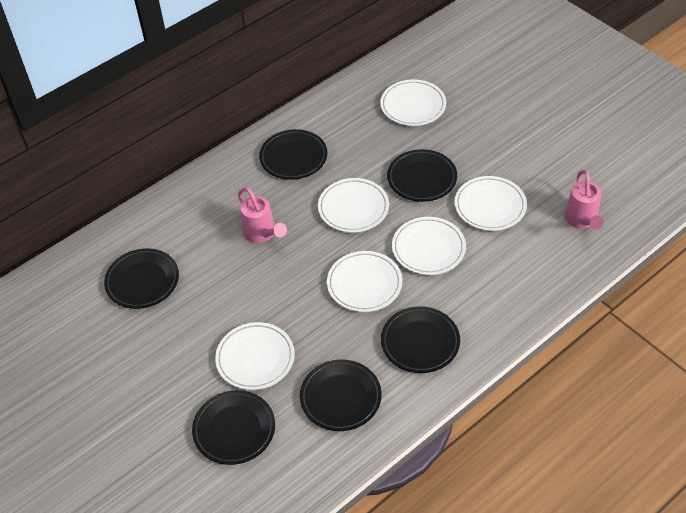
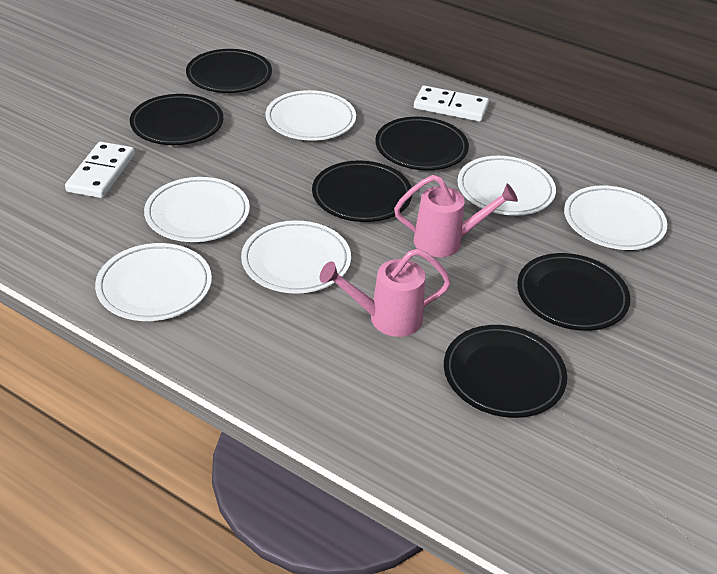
white domino: 0 -> 2

